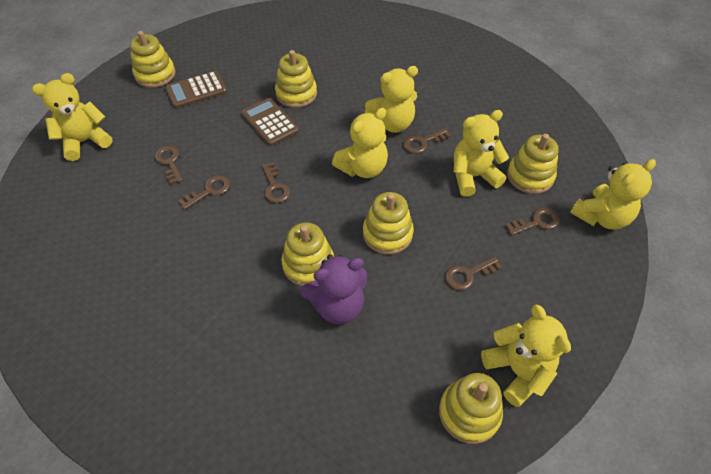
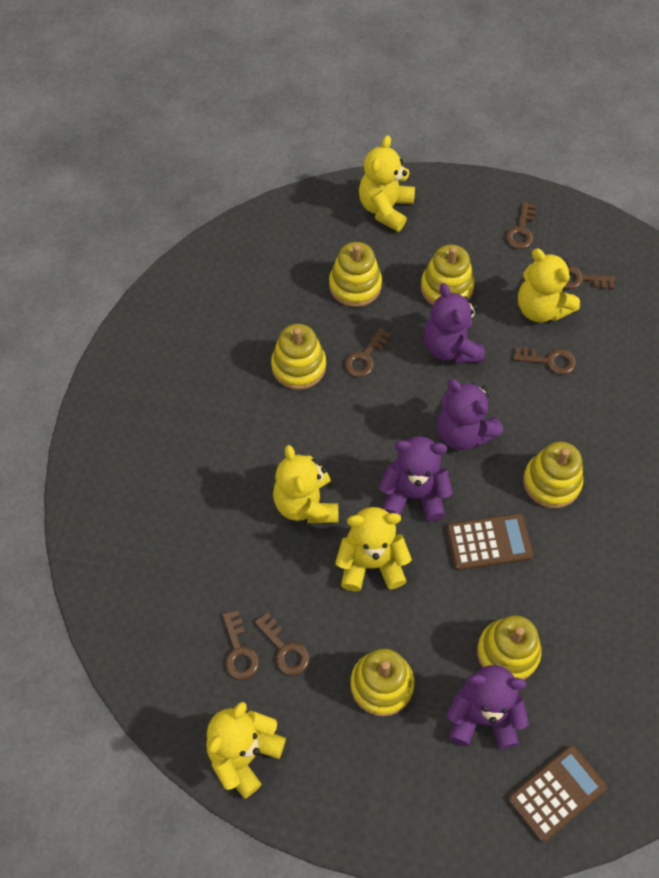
purple teddy bear: 1 -> 4
yellow teddy bear: 6 -> 5

